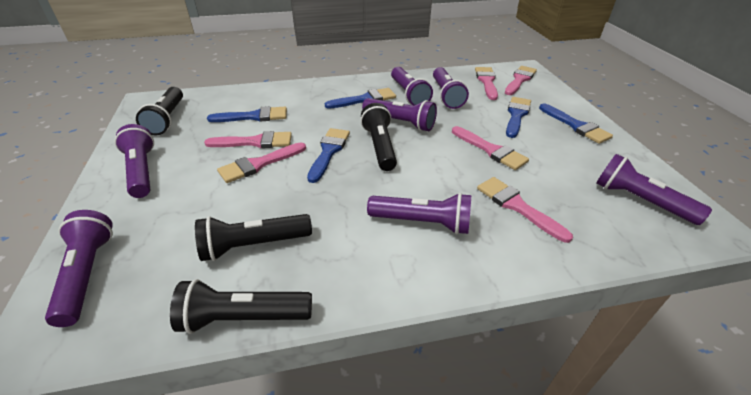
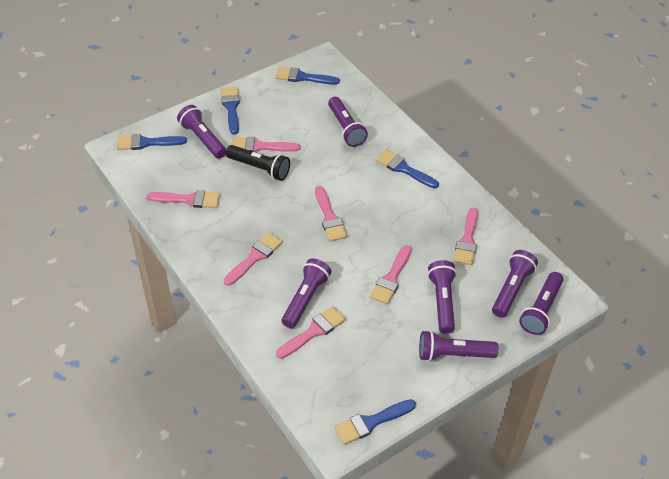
black flashlight: 4 -> 1
pink brush: 6 -> 7

